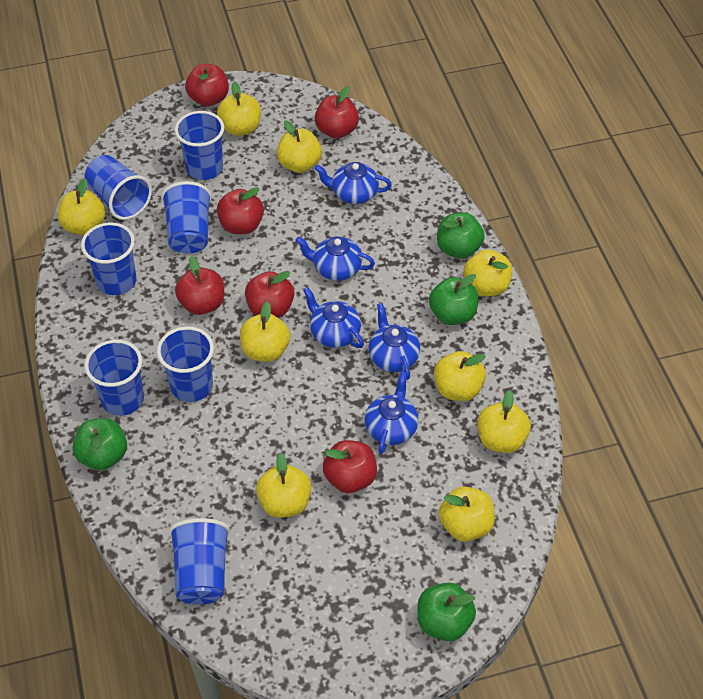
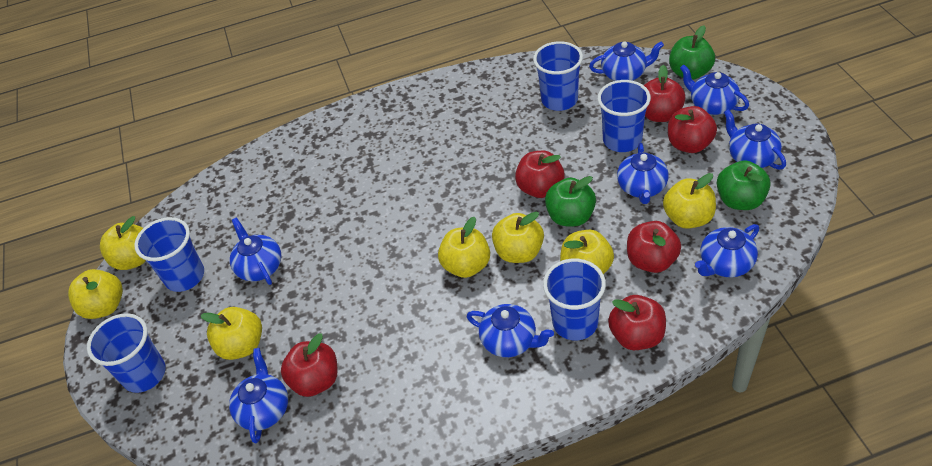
blue cup: 7 -> 5
blue teapot: 5 -> 8
green apple: 4 -> 3
yellow apple: 9 -> 7

